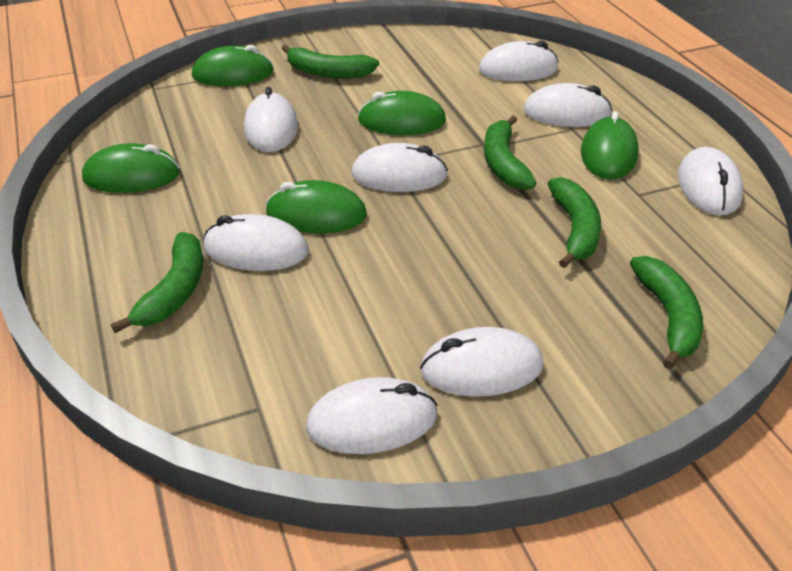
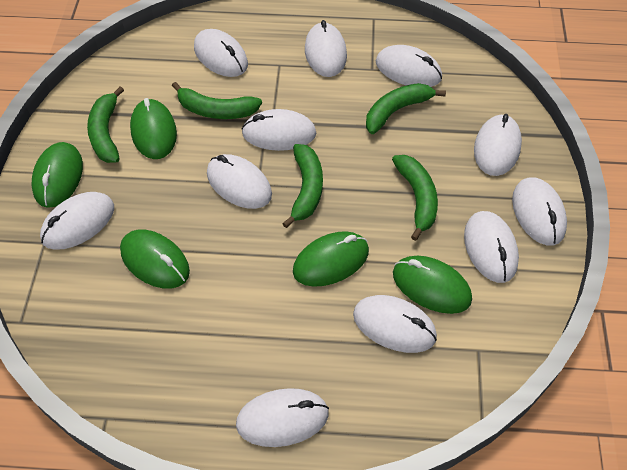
white mouse: 8 -> 11

